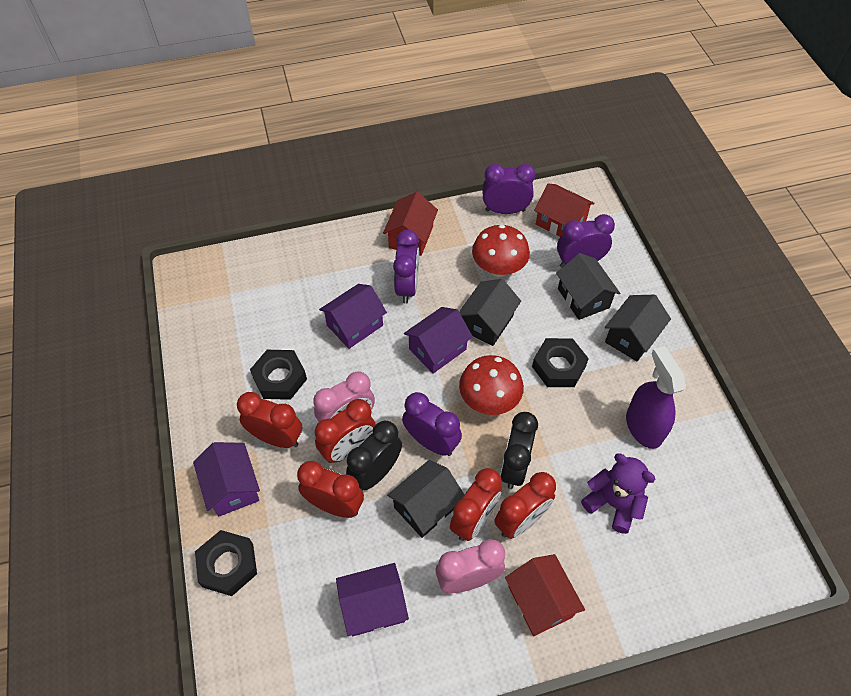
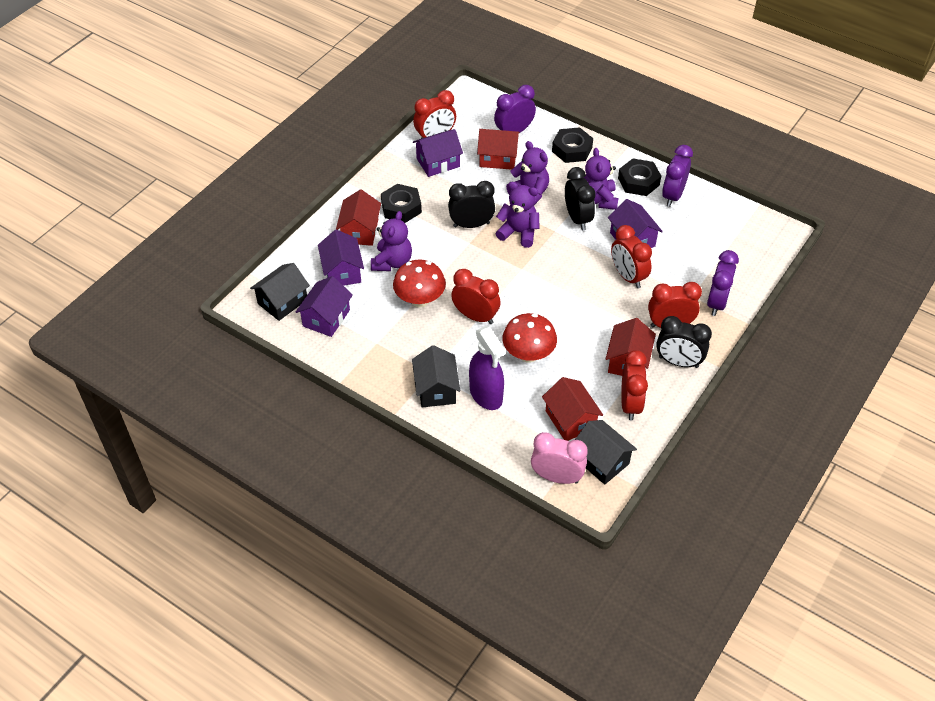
black clock: 2 -> 3
black house: 4 -> 3
pink clock: 2 -> 1
purple clock: 4 -> 3
purple teddy bear: 1 -> 4
red house: 3 -> 4

